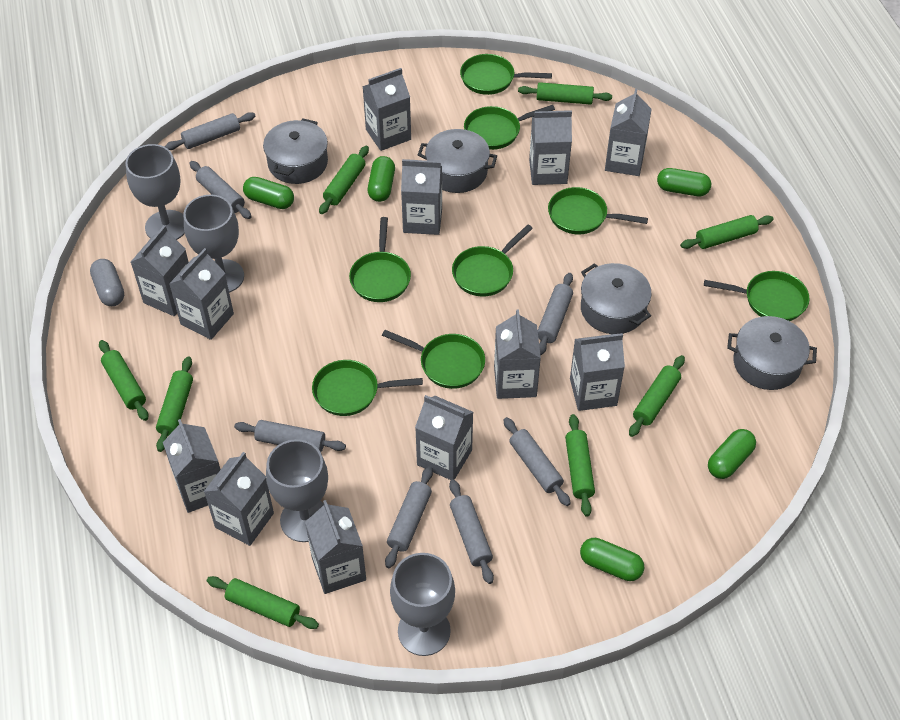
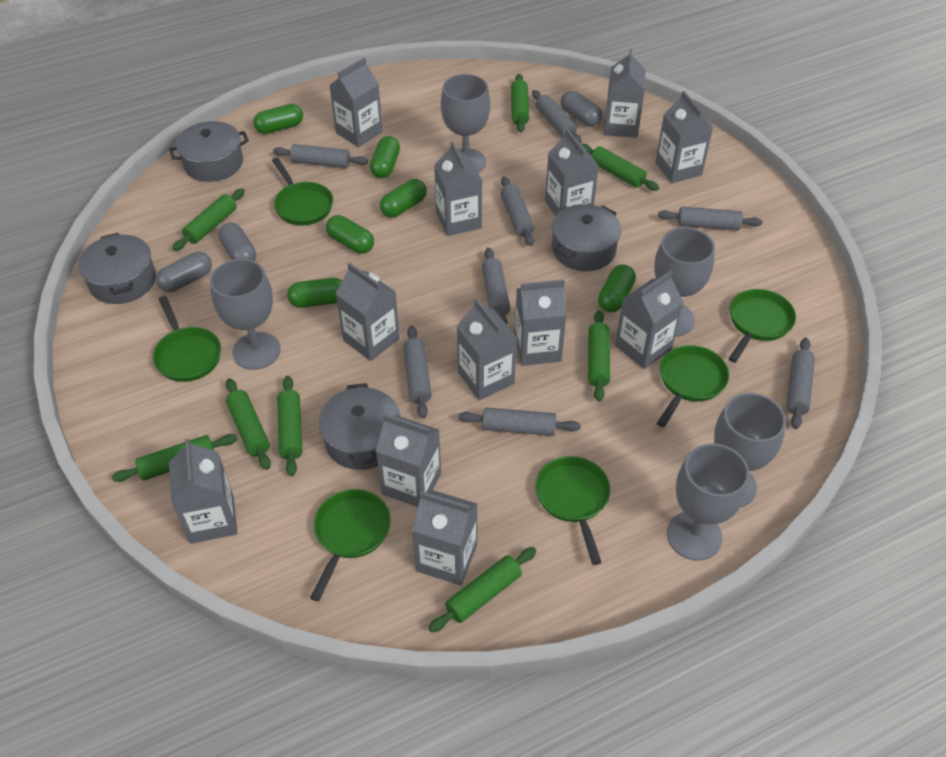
green capsule: 5 -> 6
green pan: 8 -> 6
grey capsule: 1 -> 3
grey goblet: 4 -> 5
grey rolling pin: 7 -> 8

